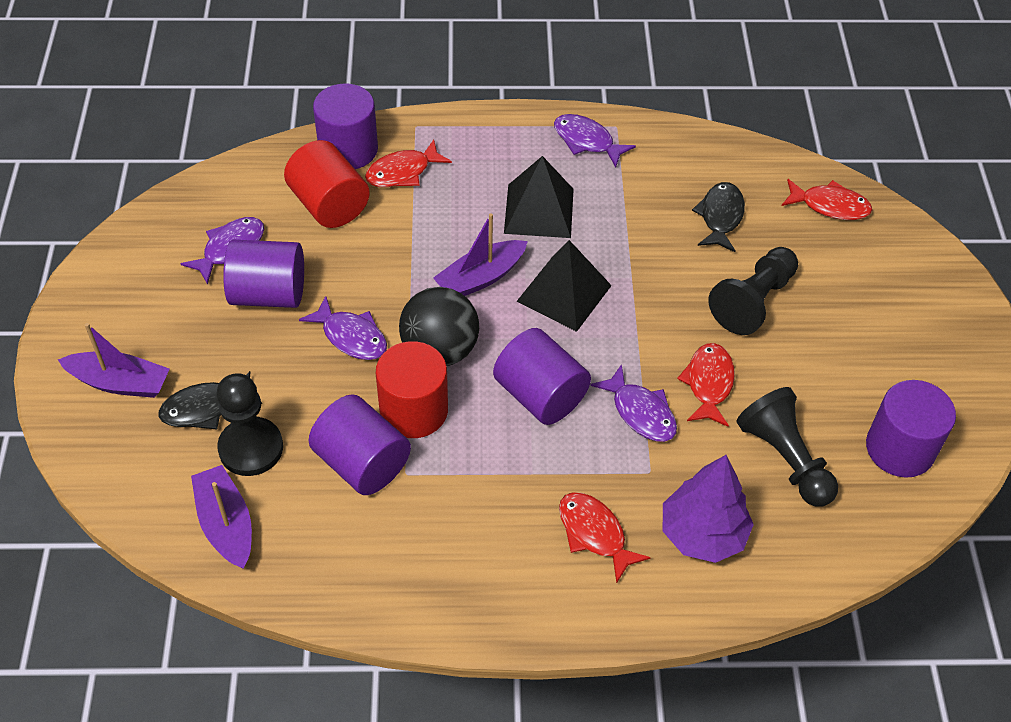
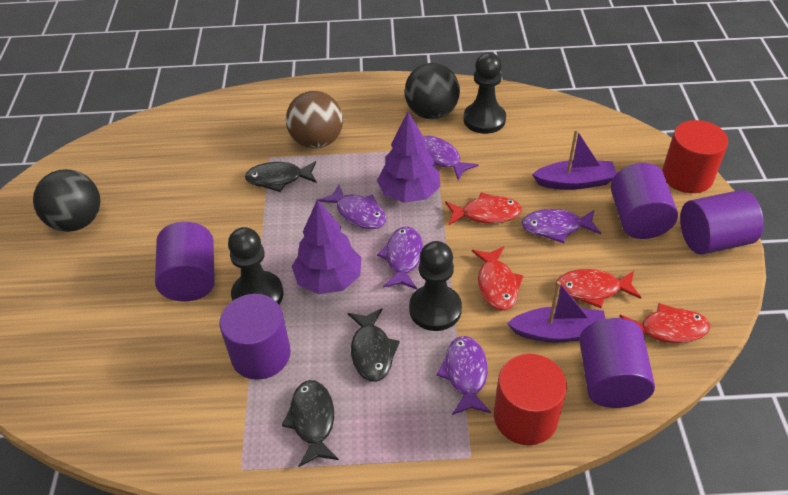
black ball: 1 -> 2
black fish: 2 -> 3
black pyramid: 2 -> 0
brown ball: 0 -> 1
purple boat: 3 -> 2
purple fish: 4 -> 5
purple tree: 1 -> 2

